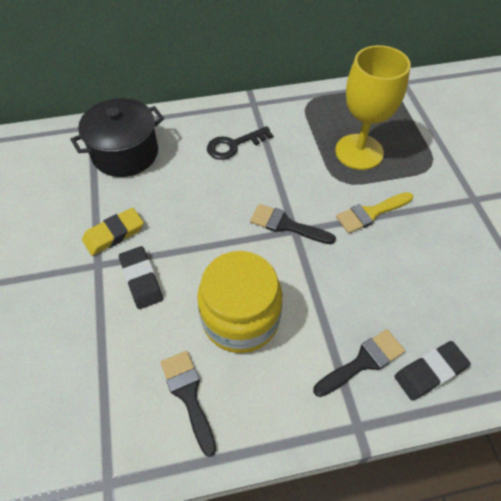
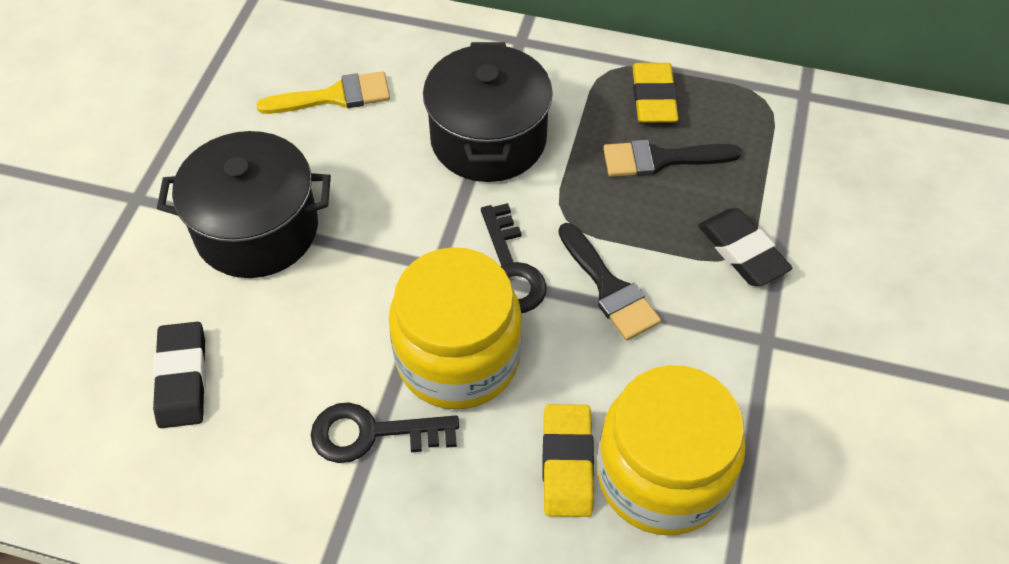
black brush: 3 -> 2
black key: 1 -> 2
black pot: 1 -> 2
yellow eraser: 1 -> 2
yellow goblet: 1 -> 0
yellow jar: 1 -> 2

